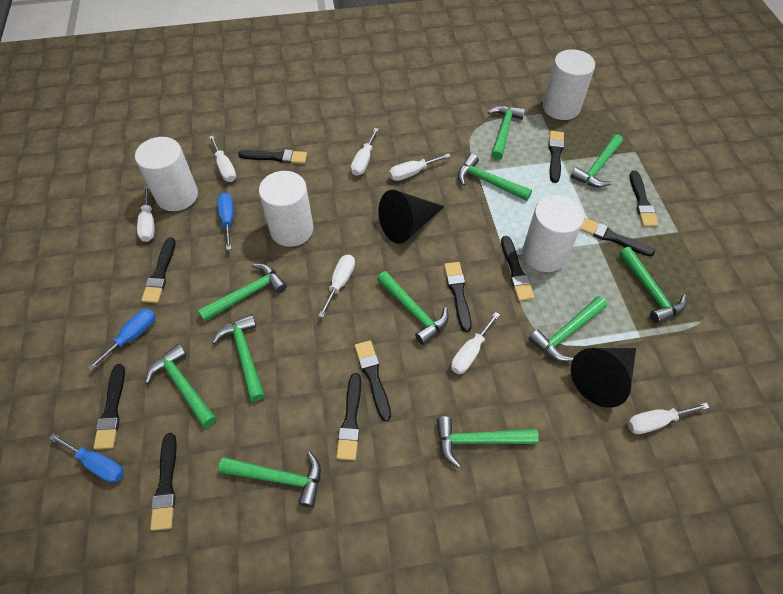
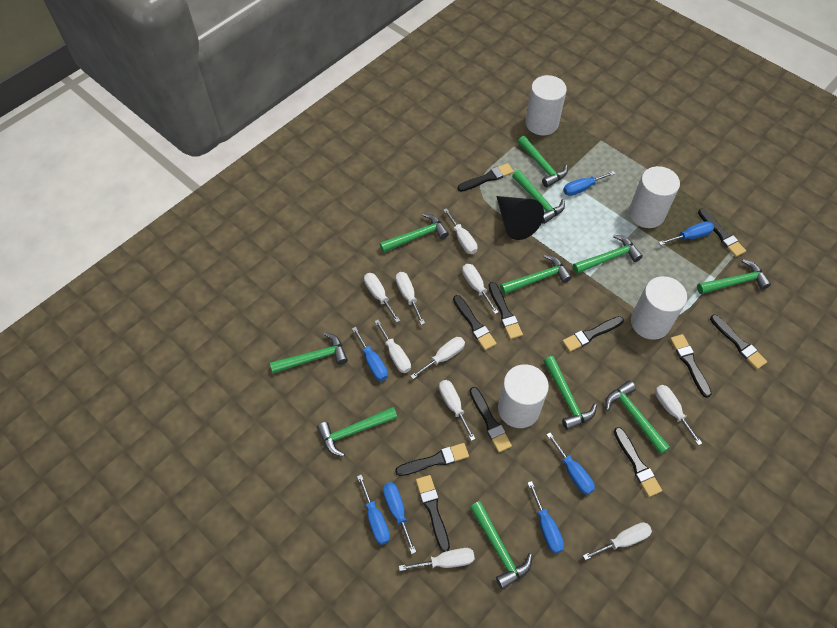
black cone: 2 -> 1
blue screwdriver: 3 -> 7
white screwdriver: 7 -> 10

